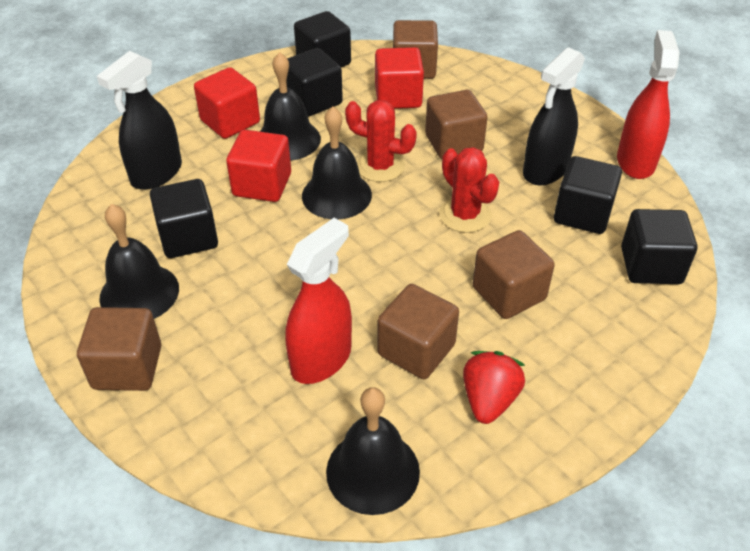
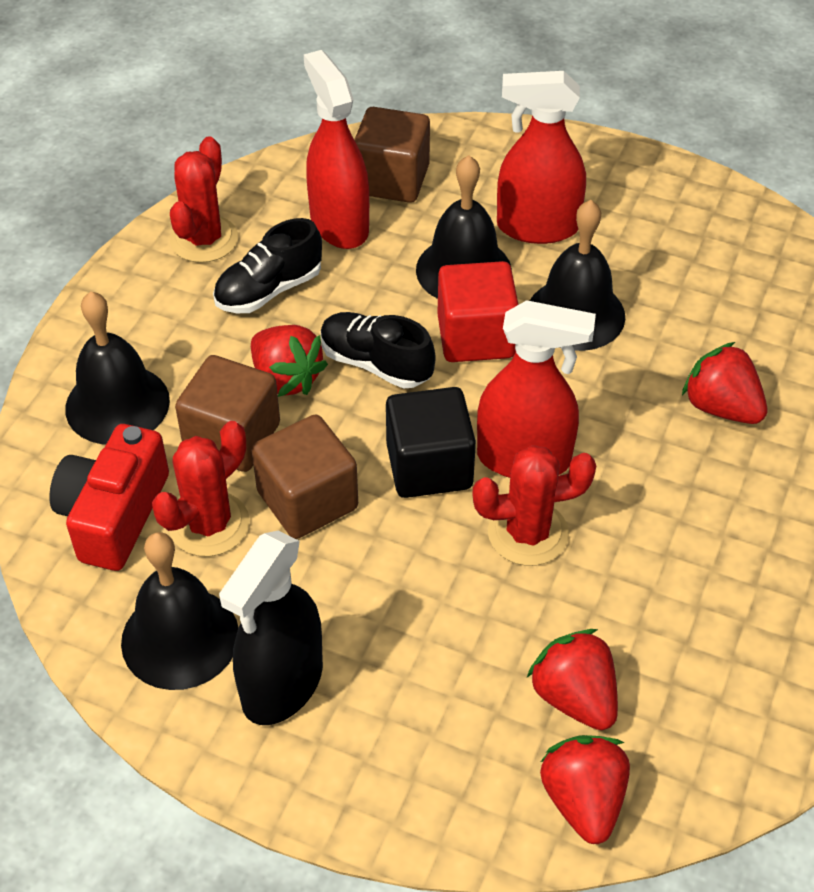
black cube: 5 -> 1
black shoe: 0 -> 2
black spray bottle: 2 -> 1
brown cube: 5 -> 3
red cactus: 2 -> 3
red camera: 0 -> 1
red cube: 3 -> 1
red spray bottle: 2 -> 3
red strawberry: 1 -> 4

